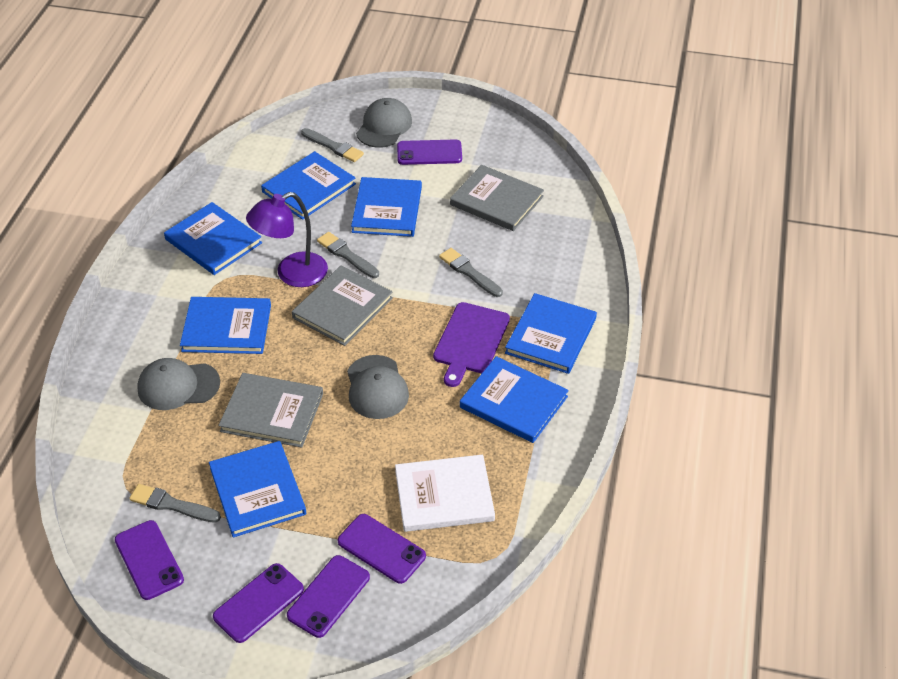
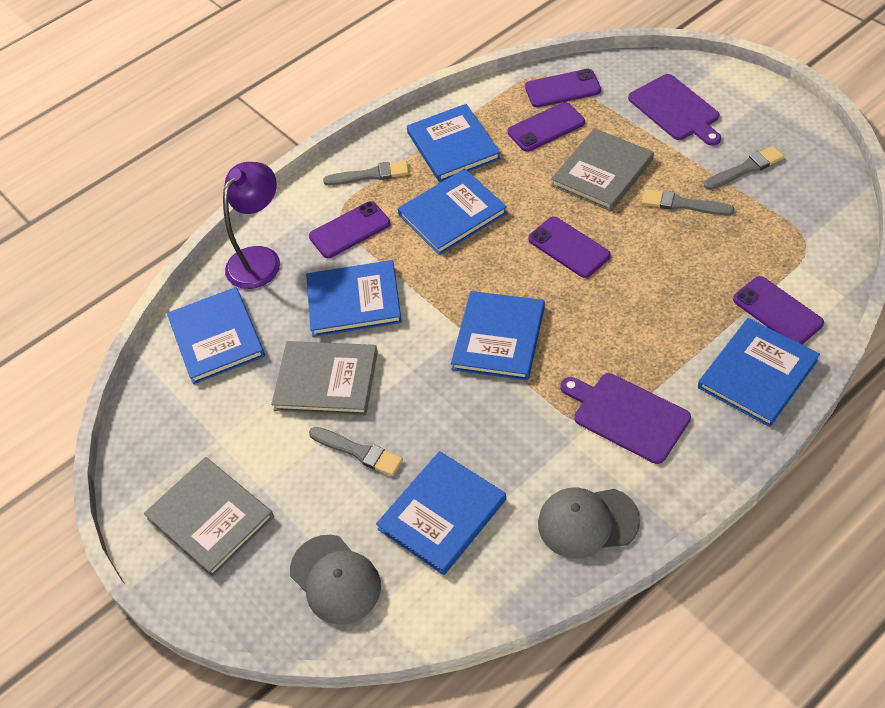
grey cap: 3 -> 2
purple cutting board: 1 -> 2
white book: 1 -> 0

